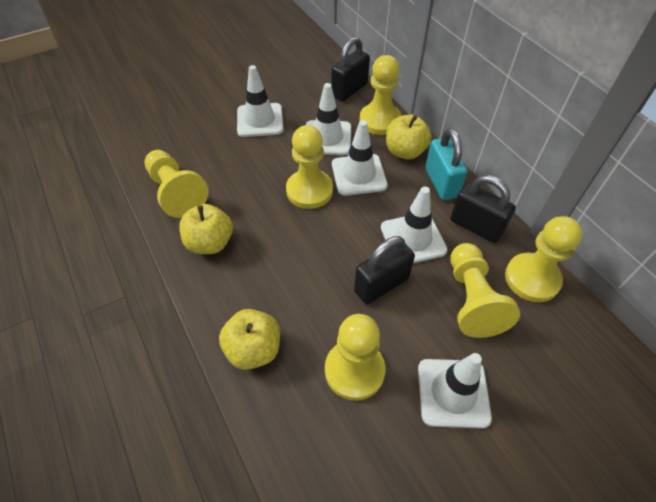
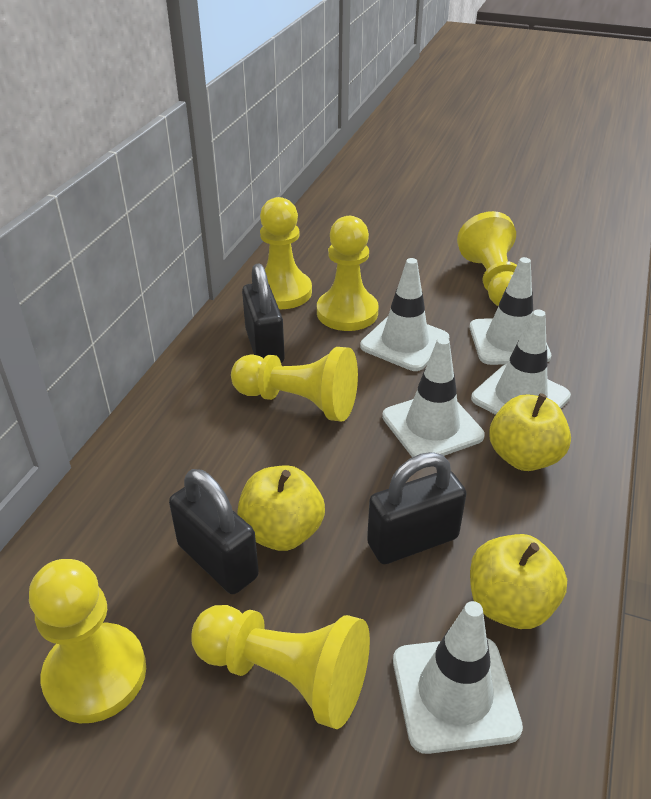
turquoise padlock: 1 -> 0

